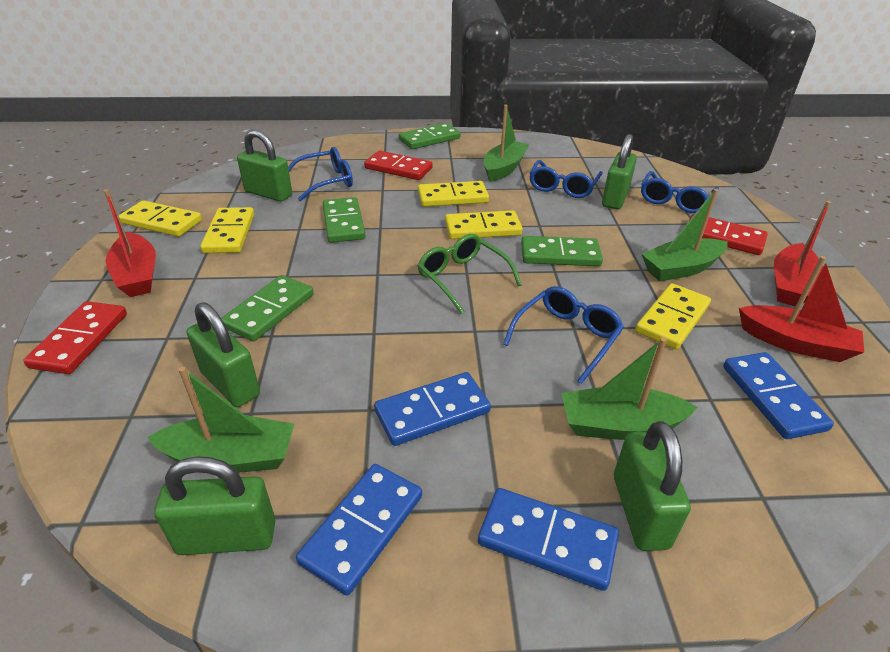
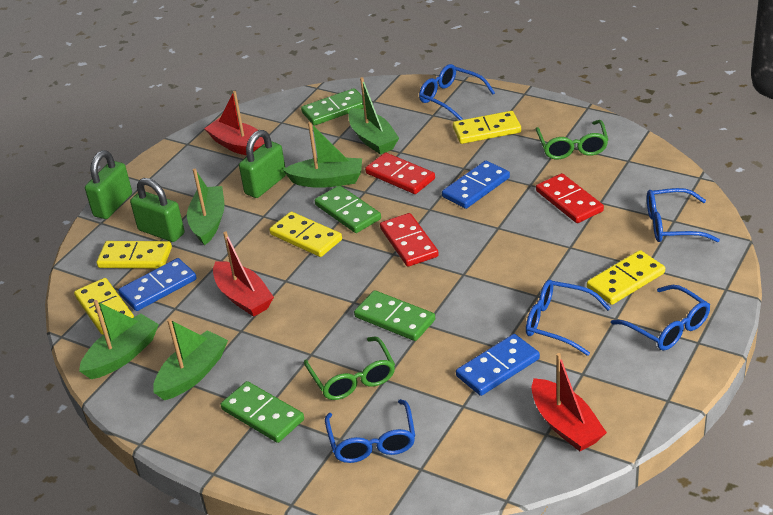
blue domino: 4 -> 3
blue glasses: 4 -> 5
green boat: 4 -> 5
green glasses: 1 -> 2
green padlock: 5 -> 3

